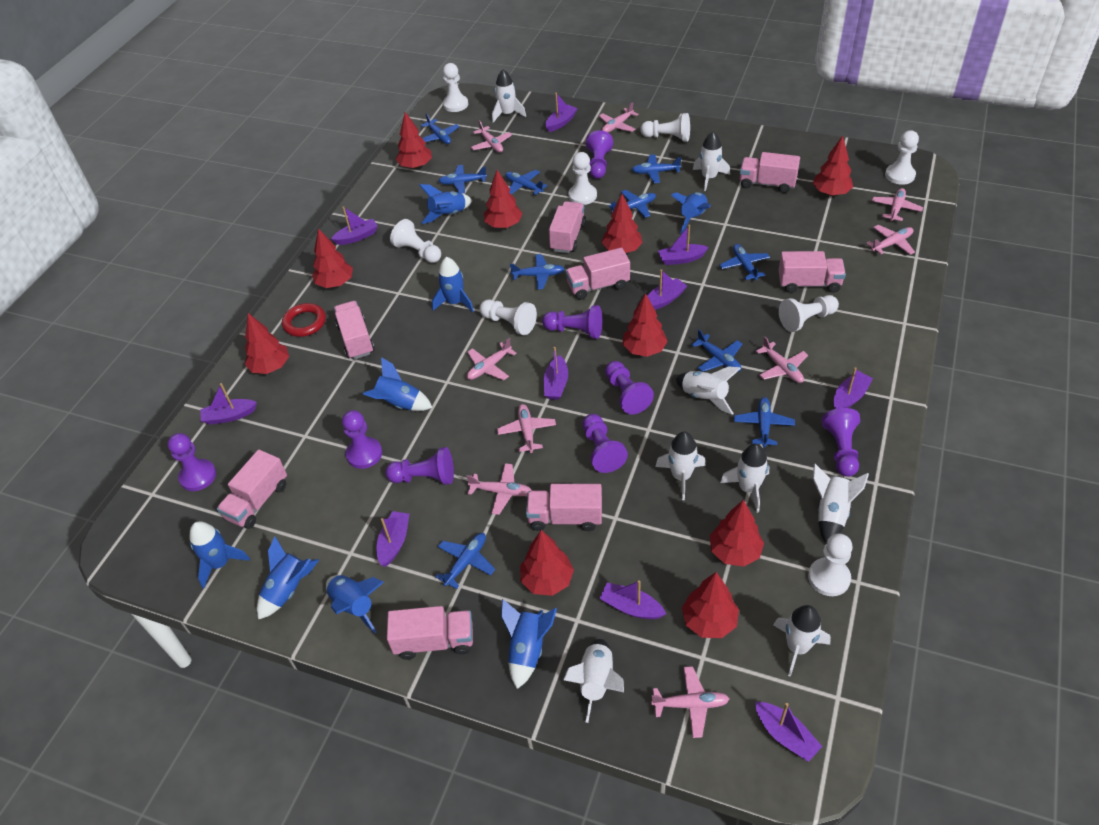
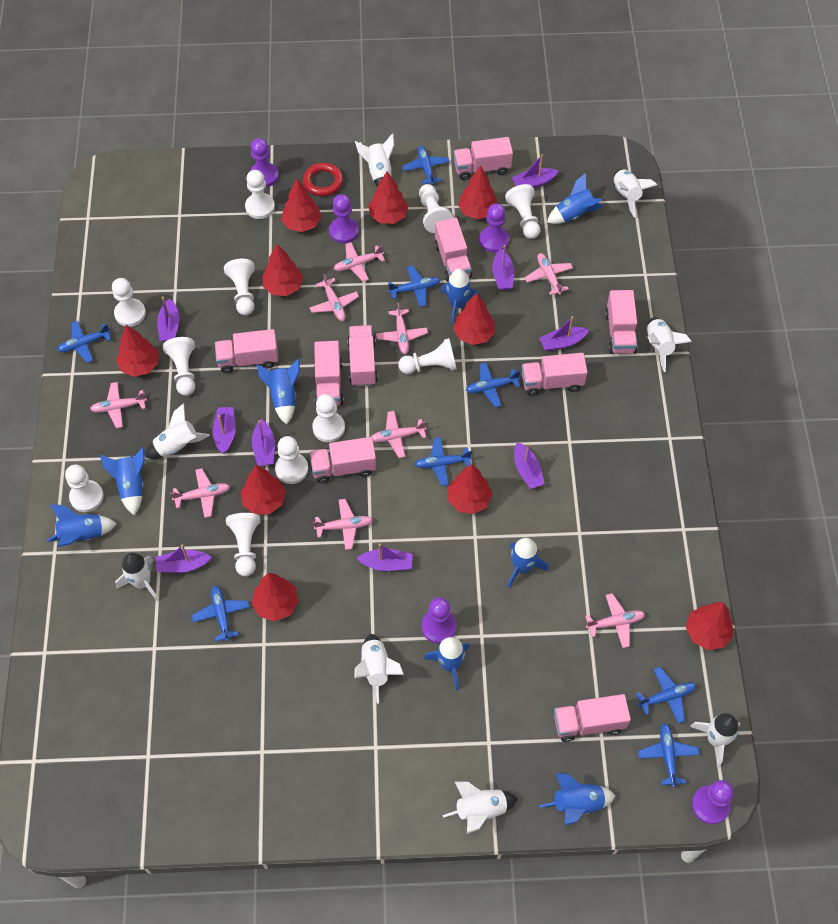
blue plane: 10 -> 8
pink truck: 8 -> 9
purple boat: 10 -> 9
purple pawn: 8 -> 5
white pawn: 8 -> 11

